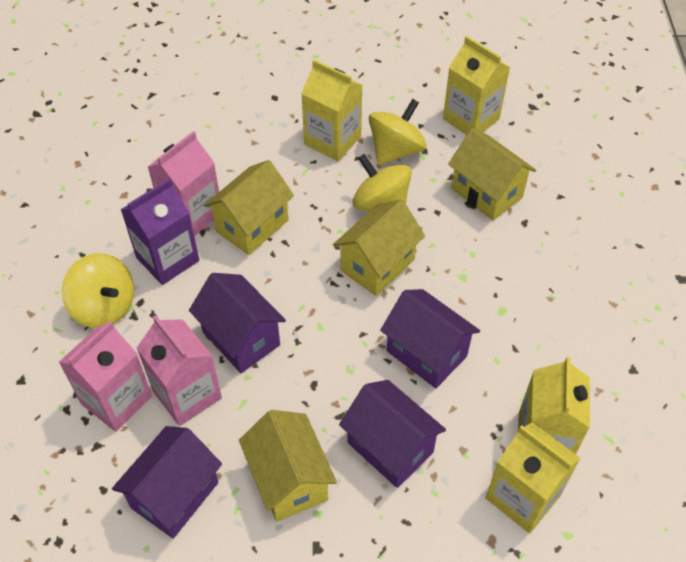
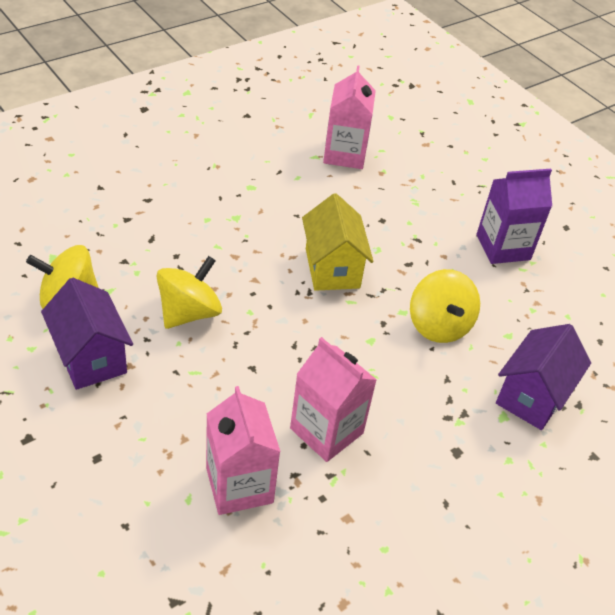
purple house: 4 -> 2
yellow carton: 4 -> 0
yellow house: 4 -> 1

